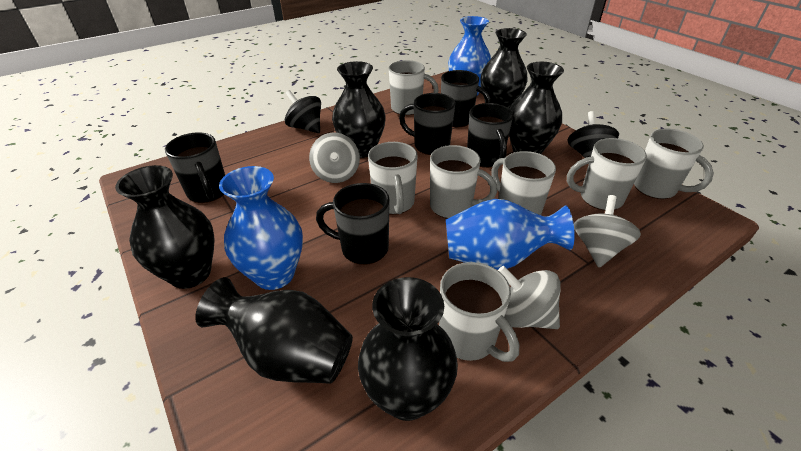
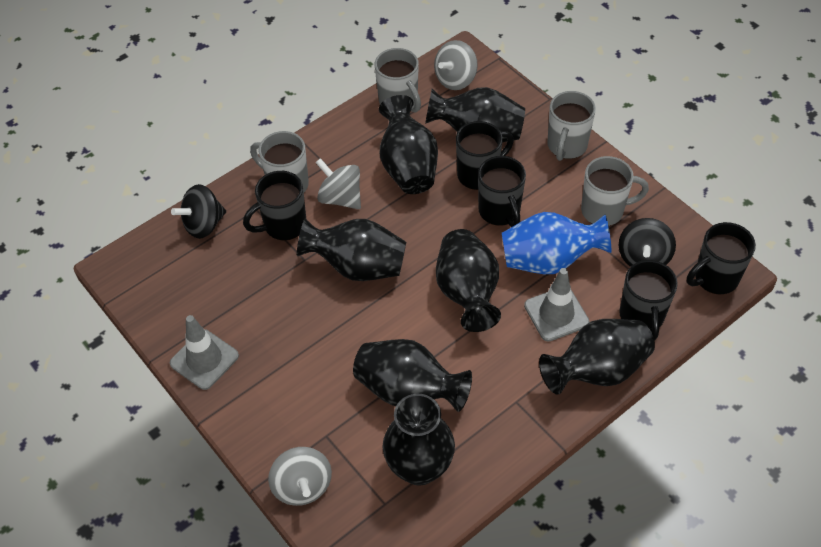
black vase: 6 -> 7
blue vase: 3 -> 1
grey mug: 7 -> 4
grey traffic cone: 0 -> 2

